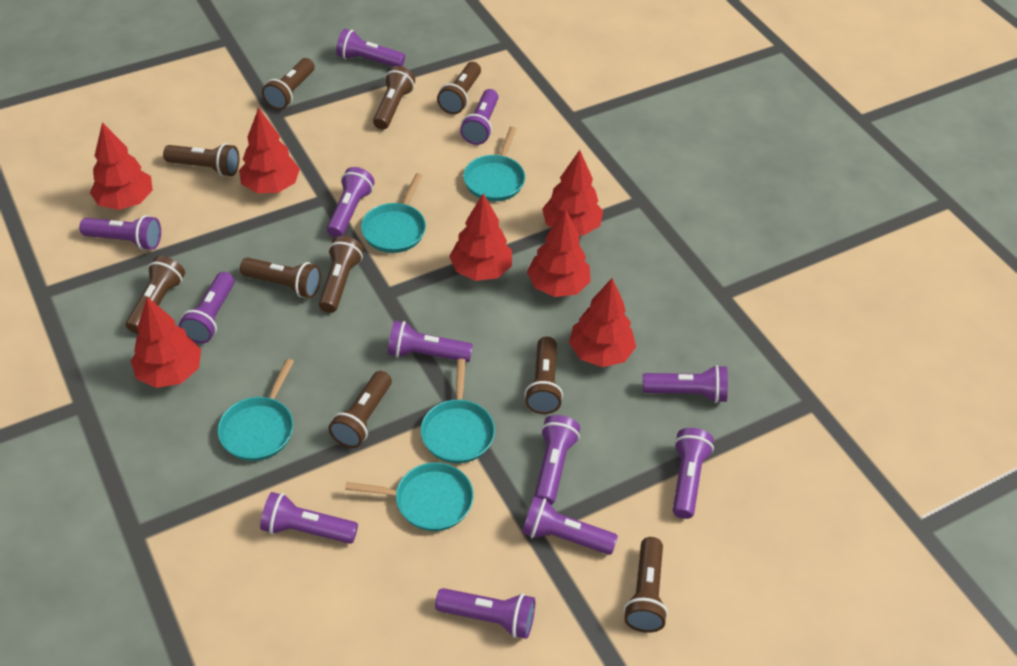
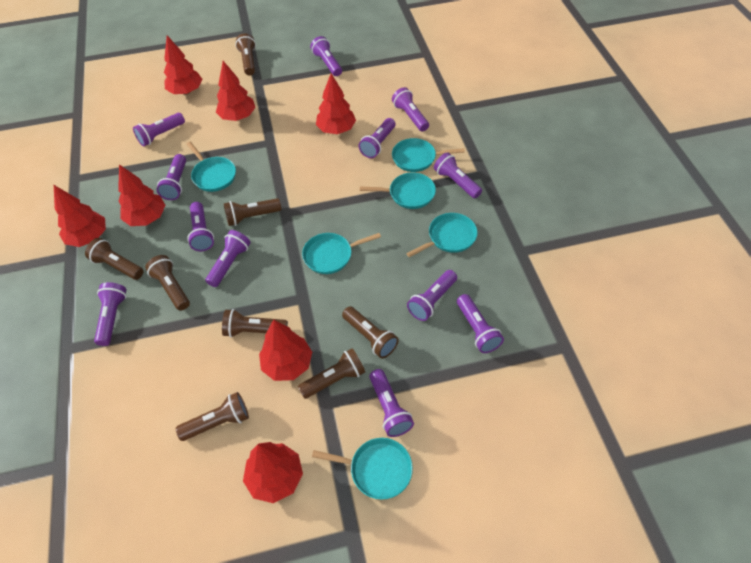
brown flashlight: 10 -> 8
turquoise pan: 5 -> 6

